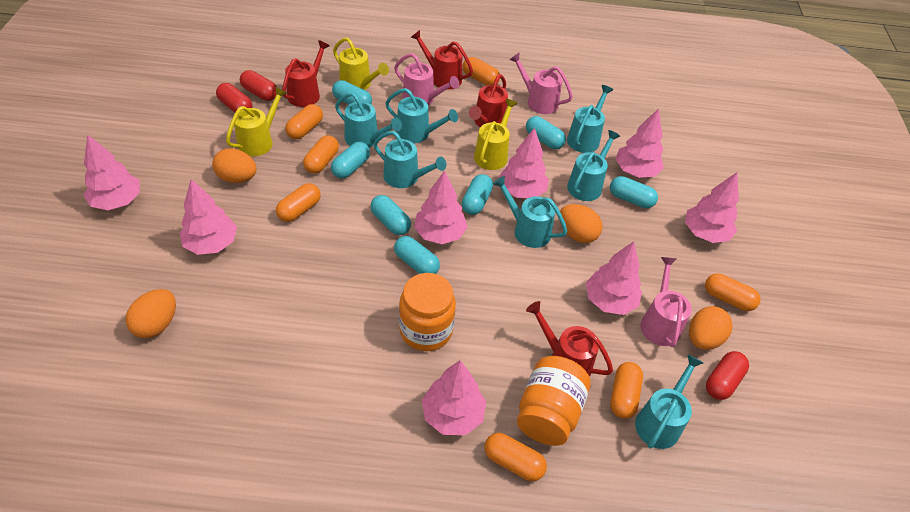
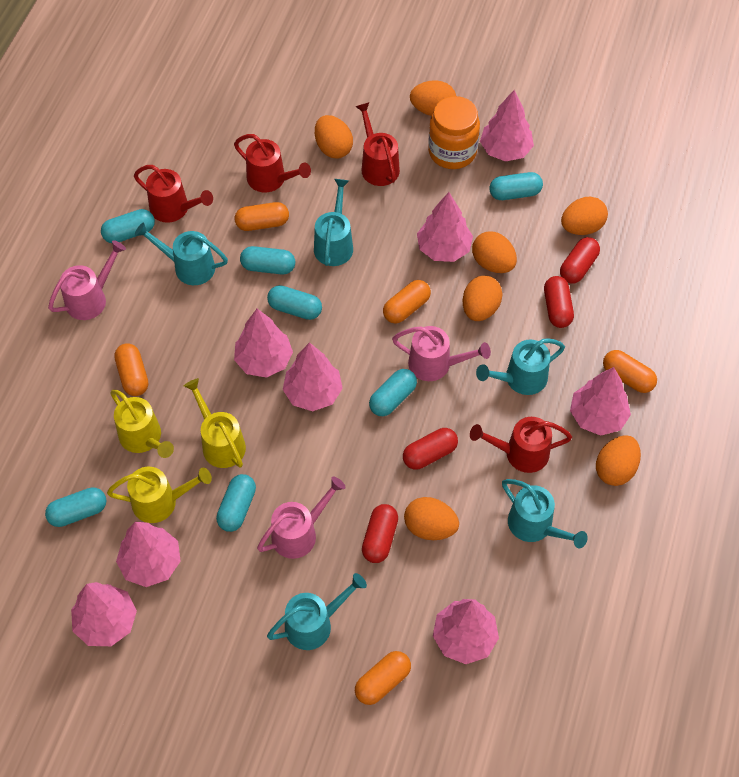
orange capsule: 7 -> 5
orange egg: 4 -> 7
orange jar: 2 -> 1
red capsule: 3 -> 4
turquoise watering can: 7 -> 5

